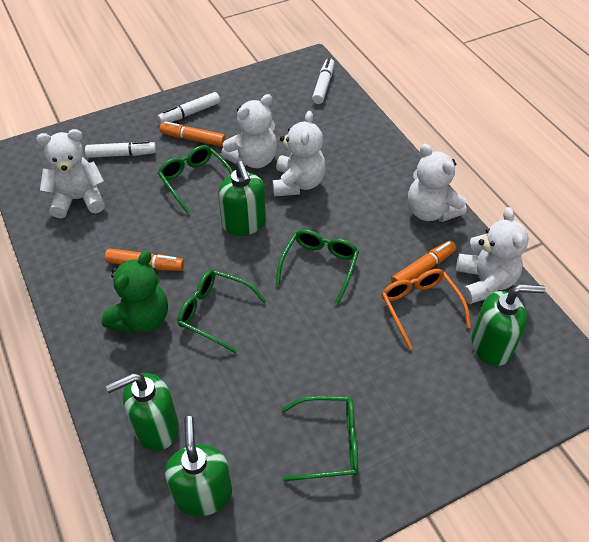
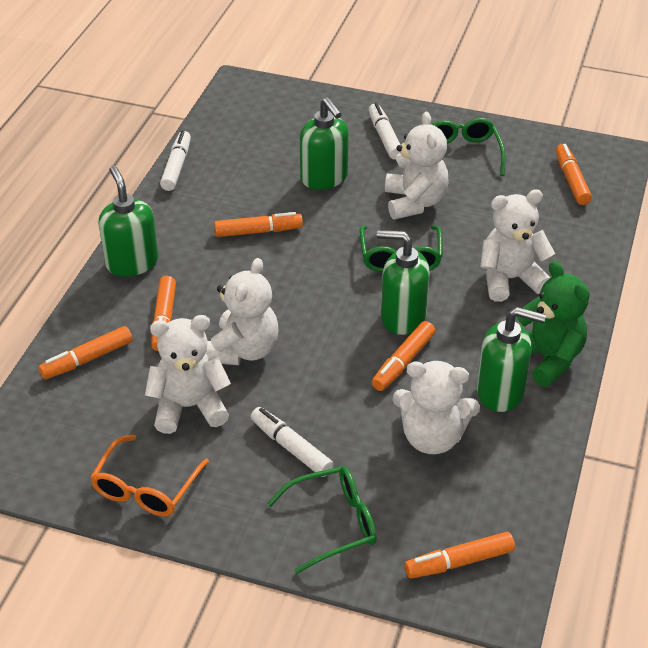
green glasses: 4 -> 3
orange marker: 3 -> 6

